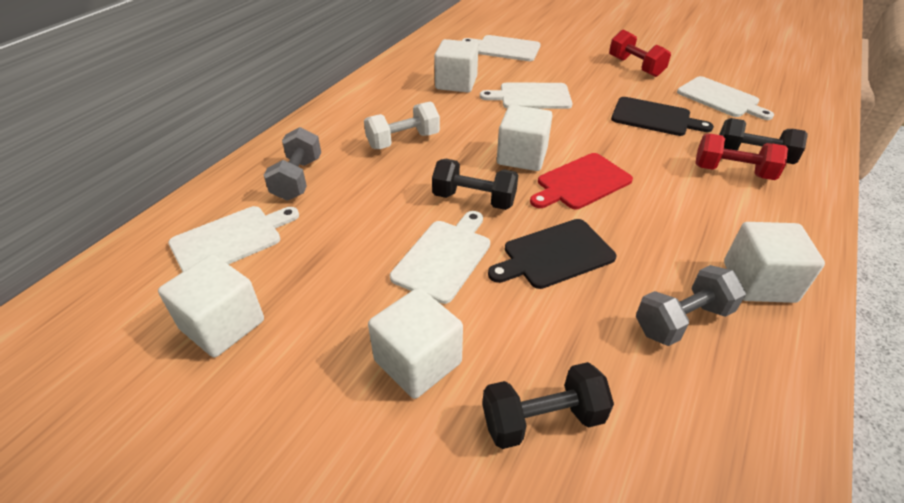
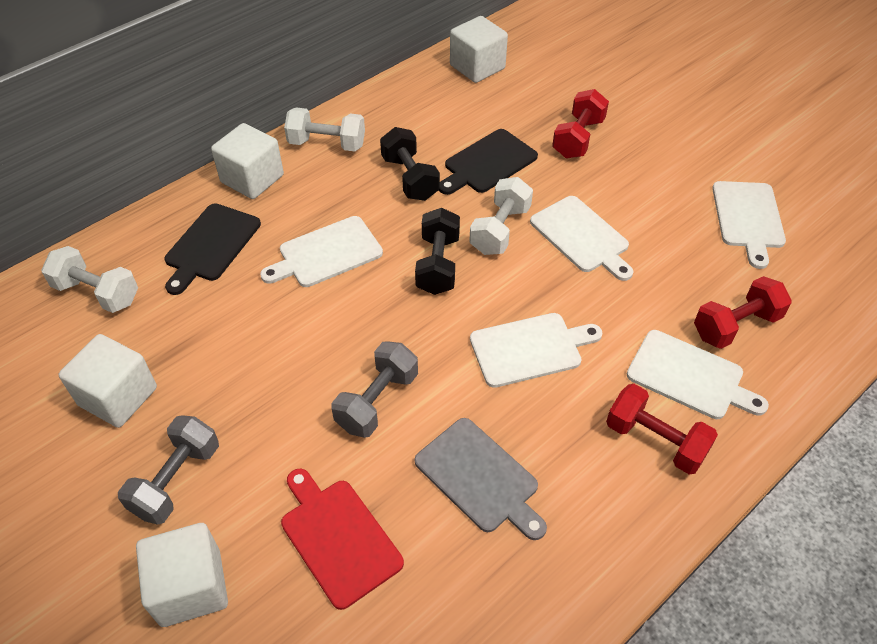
black dumbbell: 3 -> 2
grey cutting board: 0 -> 1
red dumbbell: 2 -> 3
white cube: 5 -> 4
white dumbbell: 1 -> 3

